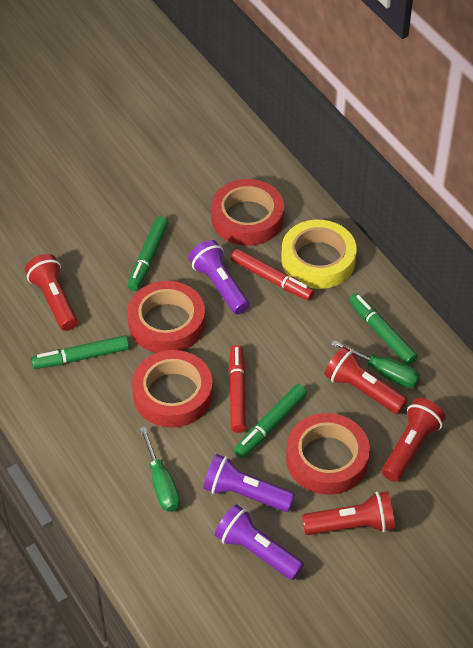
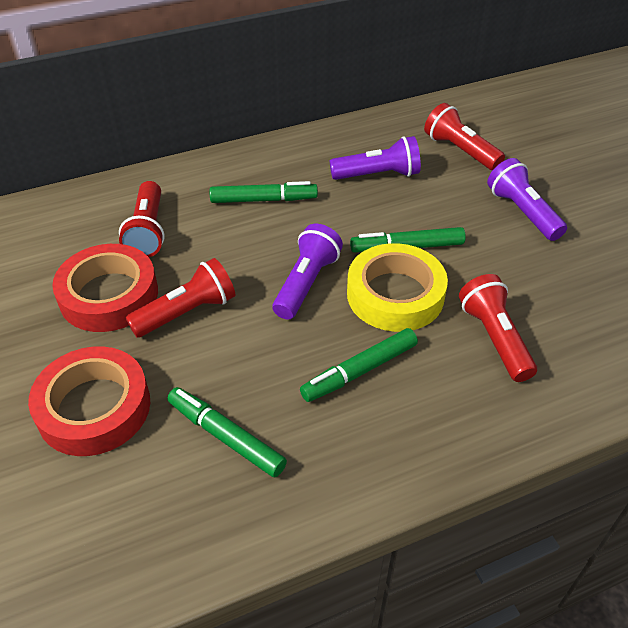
green screwdriver: 2 -> 0
red marker: 2 -> 0
red tape: 4 -> 2

